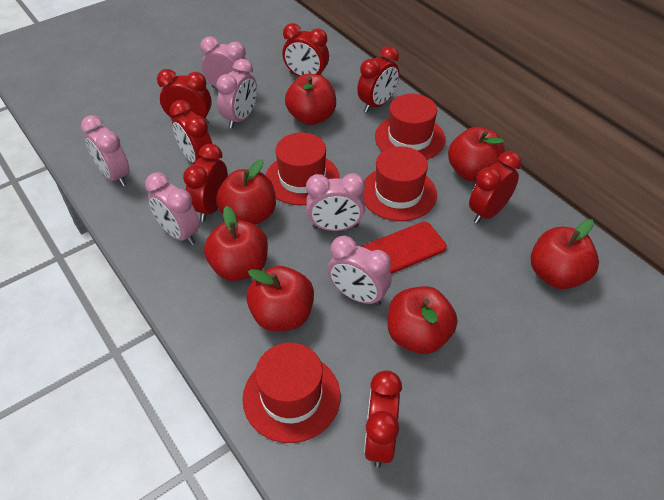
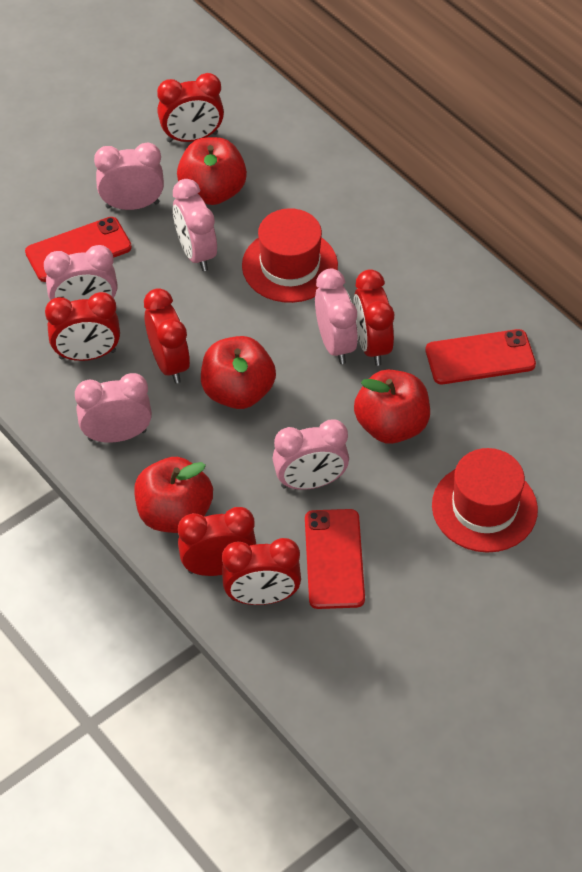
red apple: 7 -> 4
red clock: 7 -> 6
red hat: 4 -> 2
red phone: 1 -> 3

